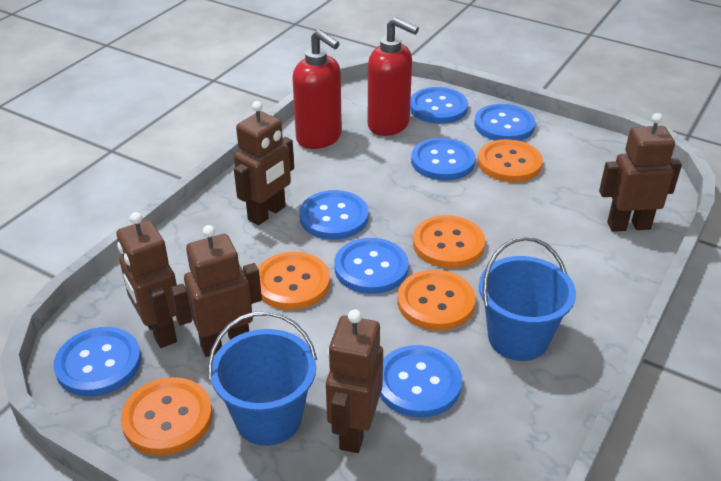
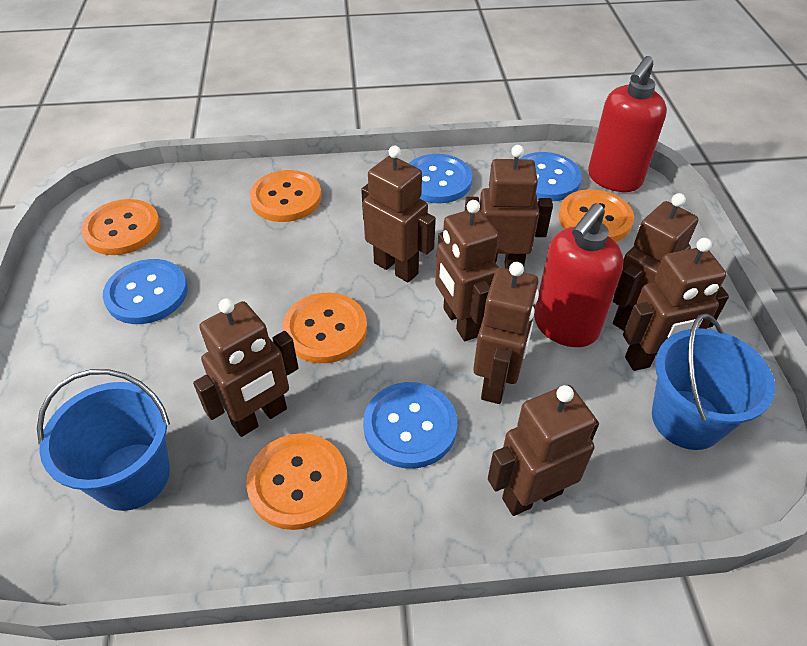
blue button: 7 -> 4
brown robot: 5 -> 8

